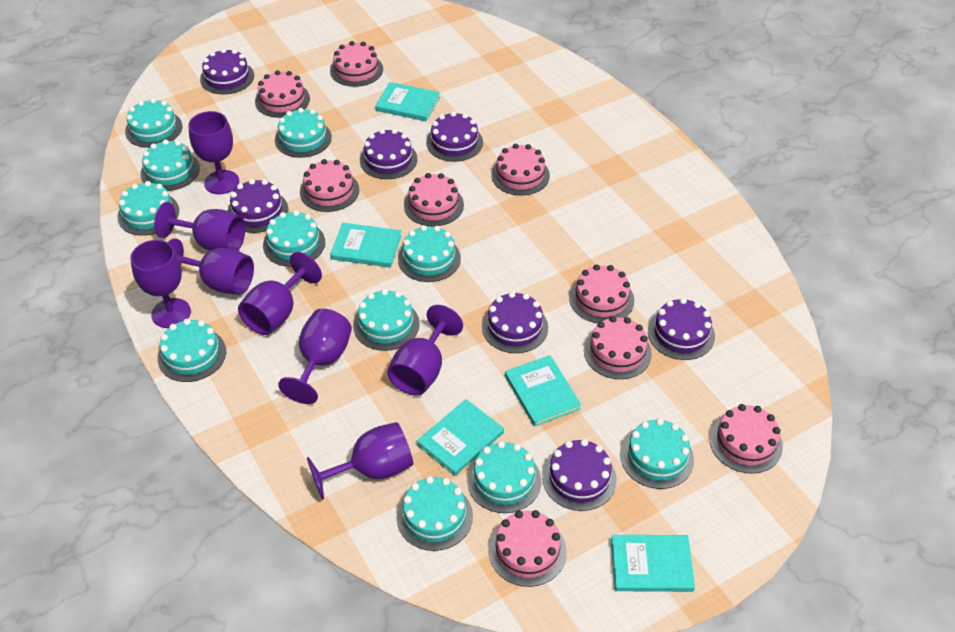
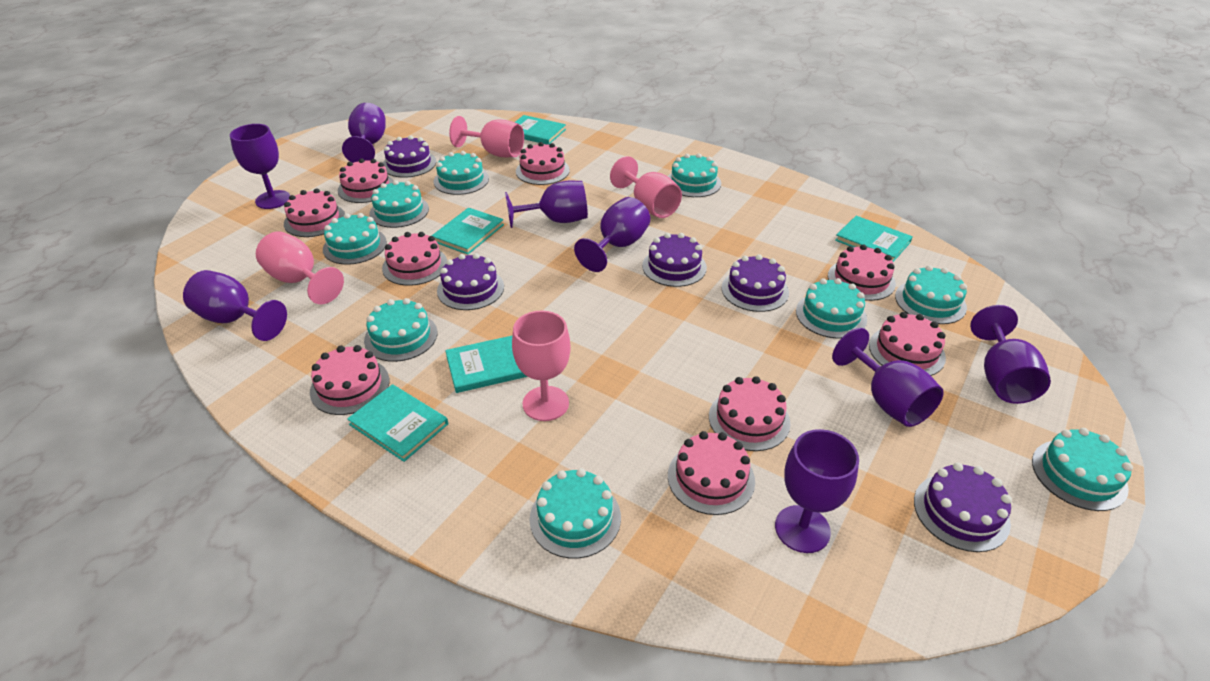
pink goblet: 0 -> 4
purple cake: 7 -> 5
turquoise cake: 11 -> 9

